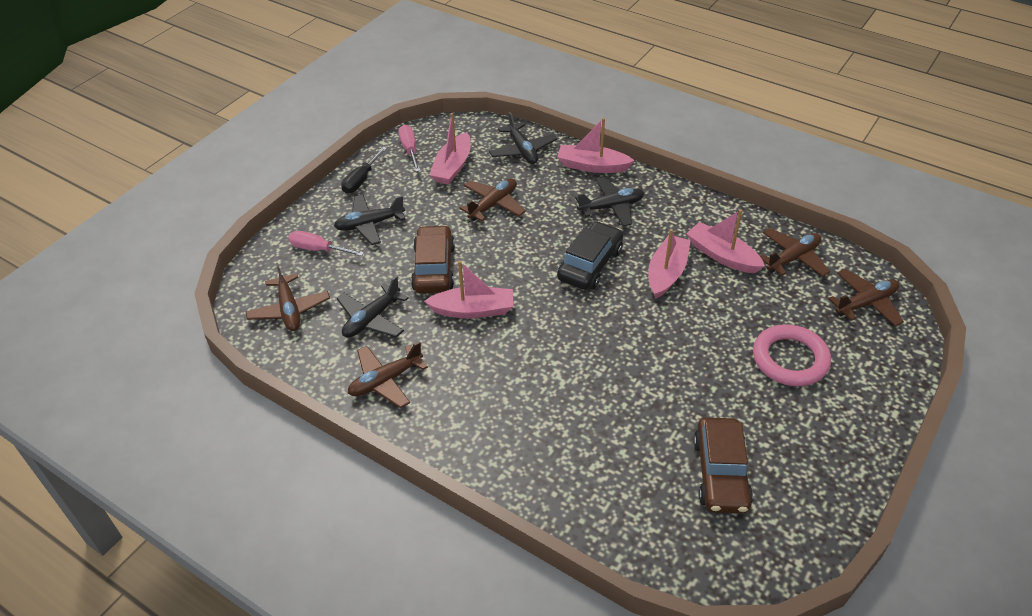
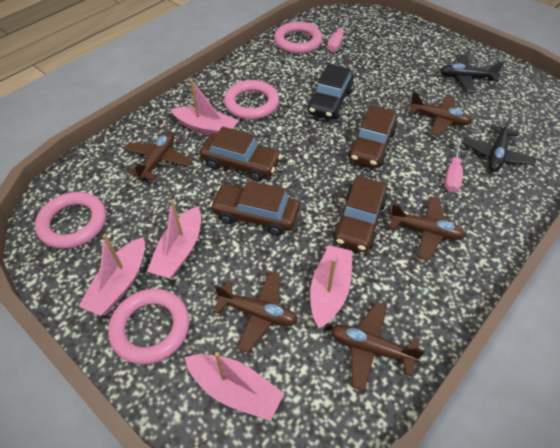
black plane: 4 -> 2
black screwdriver: 1 -> 0
brown car: 2 -> 4
pink ring: 1 -> 4

